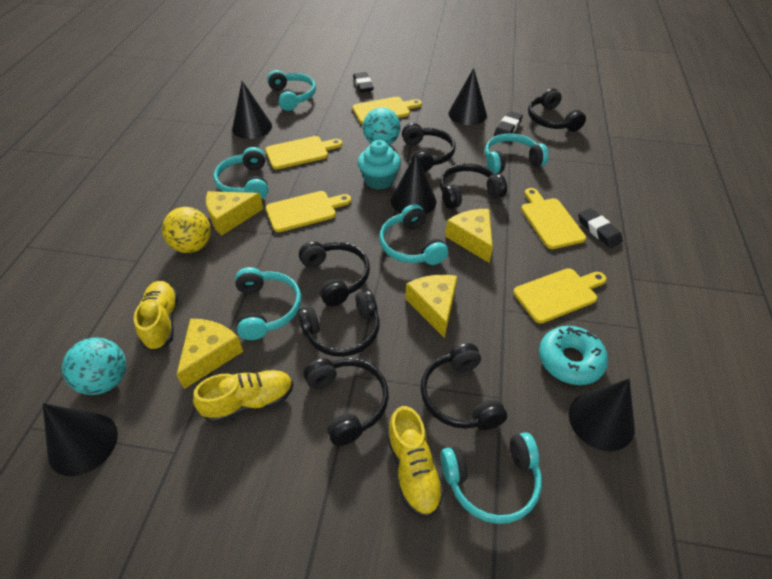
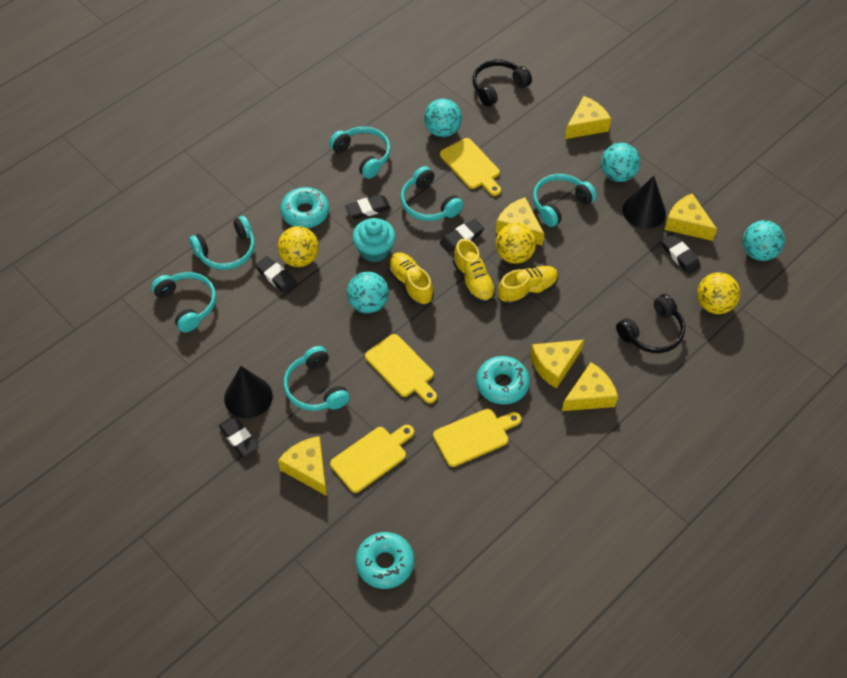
black cone: 5 -> 2
black eraser: 3 -> 5
black headphones: 7 -> 2
turquoise ball: 2 -> 4
turquoise donut: 1 -> 3
yellow ball: 1 -> 3
yellow cheese: 4 -> 6
yellow cutting board: 5 -> 4

